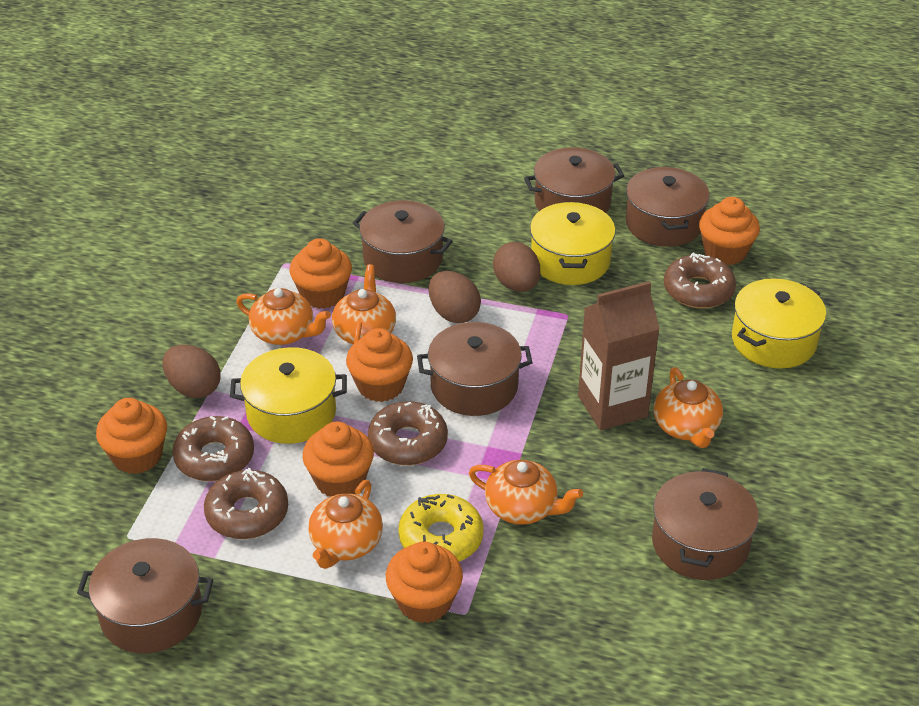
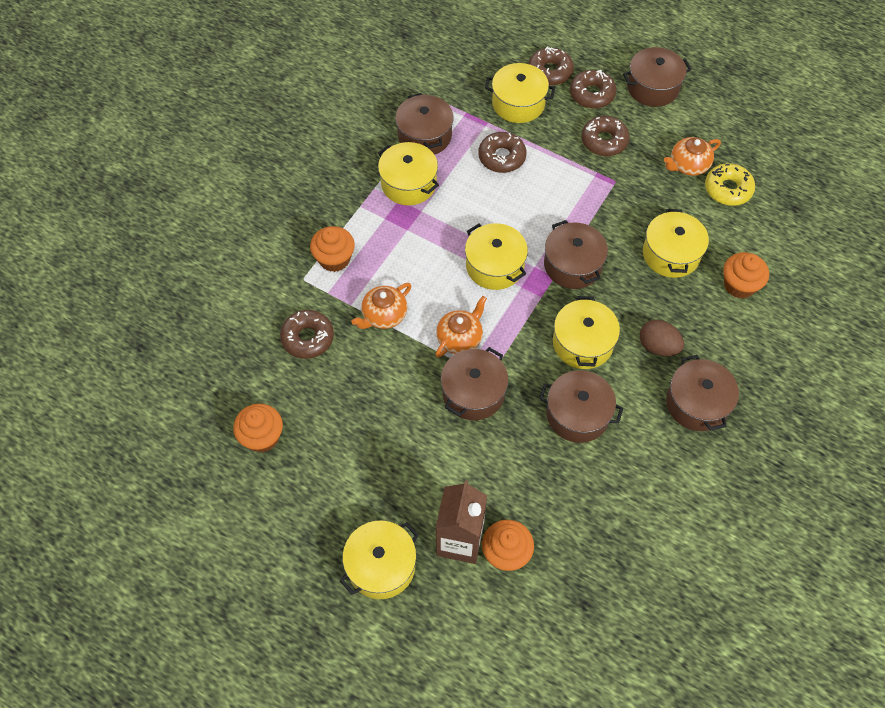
brown donut: 4 -> 5
brown egg: 3 -> 1
orange cupcake: 6 -> 4
orange teapot: 5 -> 3
yellow pot: 3 -> 6

